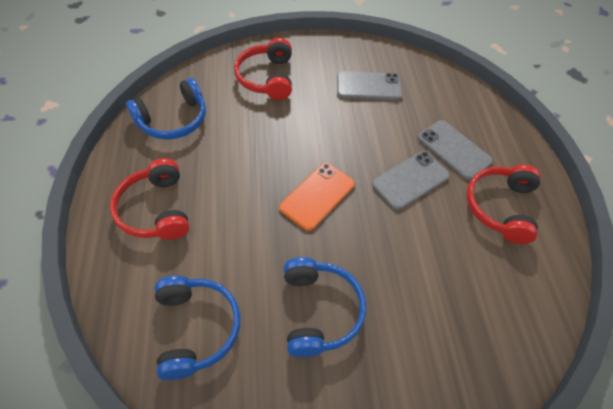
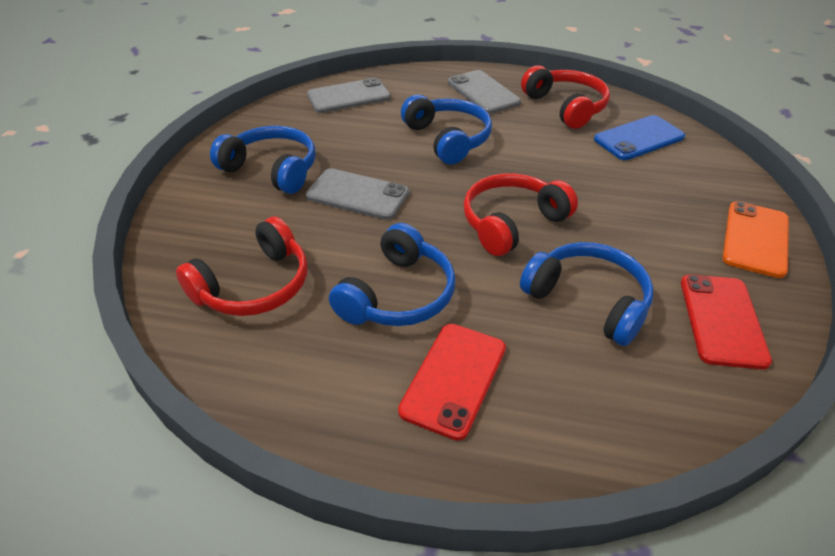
blue headphones: 3 -> 4
blue phone: 0 -> 1
red phone: 0 -> 2

